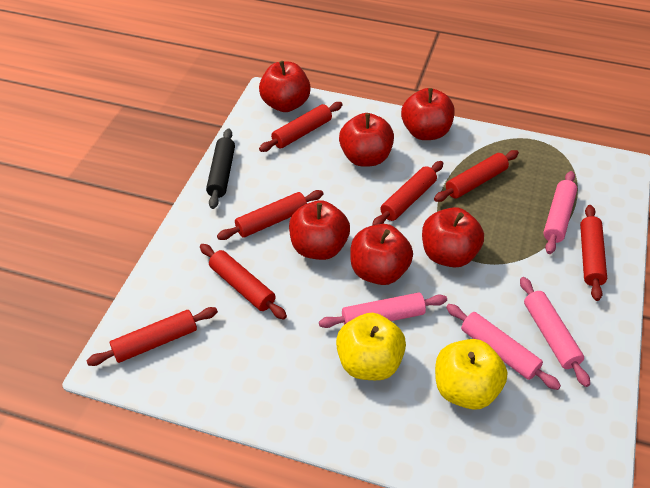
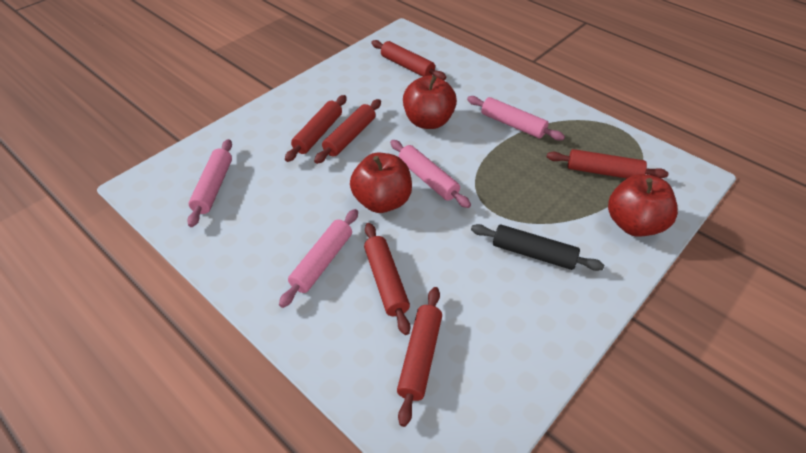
red apple: 6 -> 3
red rolling pin: 7 -> 6
yellow apple: 2 -> 0

